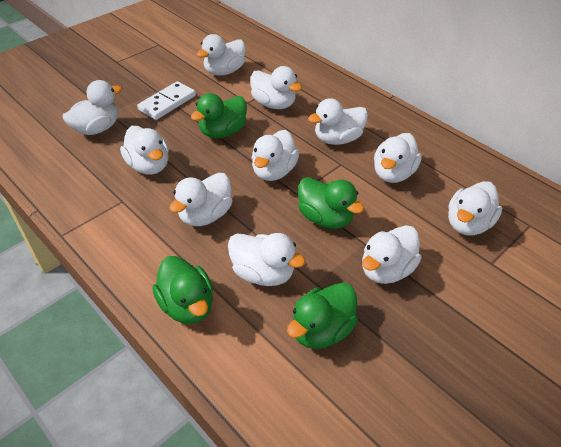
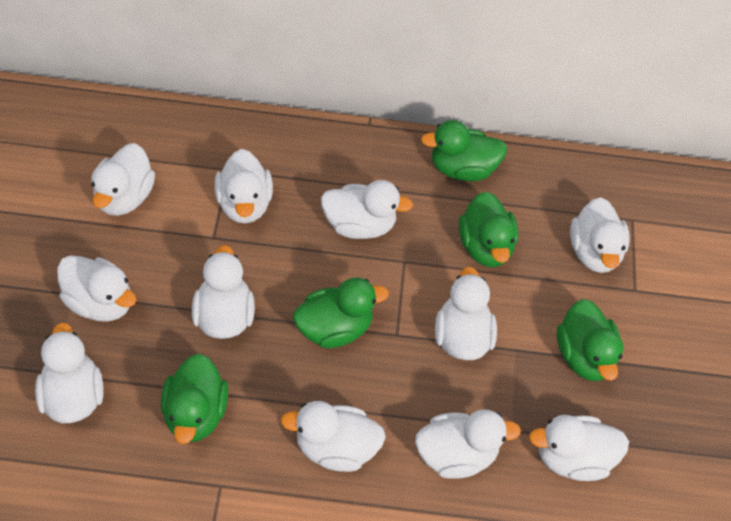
green duck: 4 -> 5
white domino: 1 -> 0

